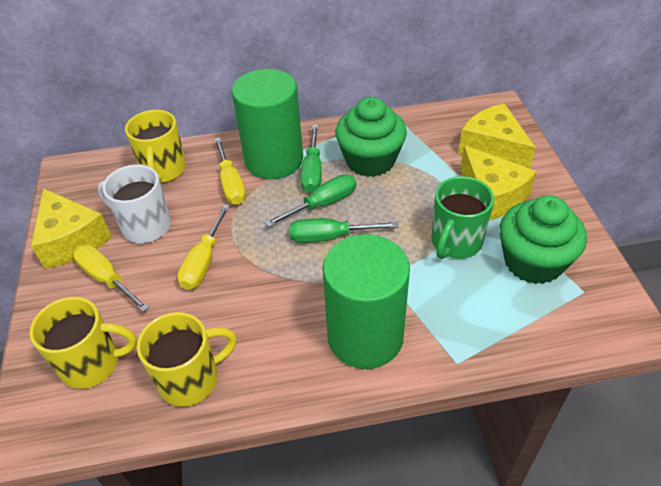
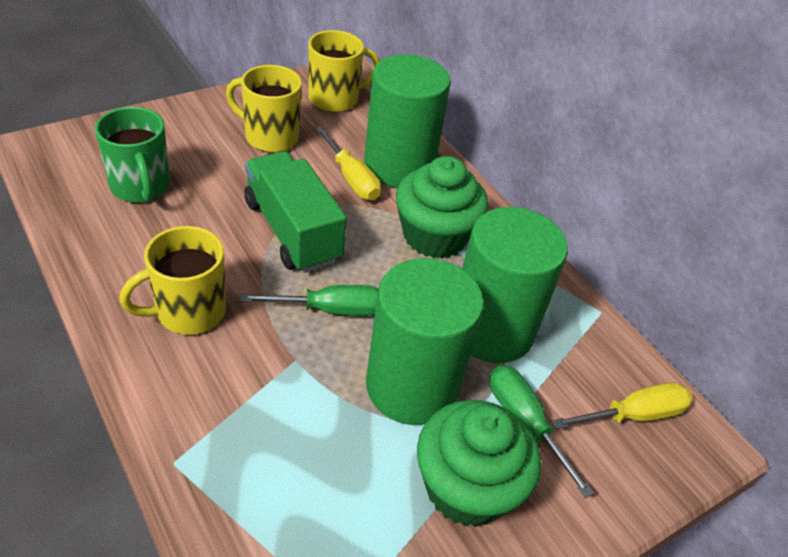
green cylinder: 2 -> 3
green screwdriver: 3 -> 2
green truck: 0 -> 1
white mug: 1 -> 0
yellow cheese: 3 -> 0
yellow screwdriver: 3 -> 2

